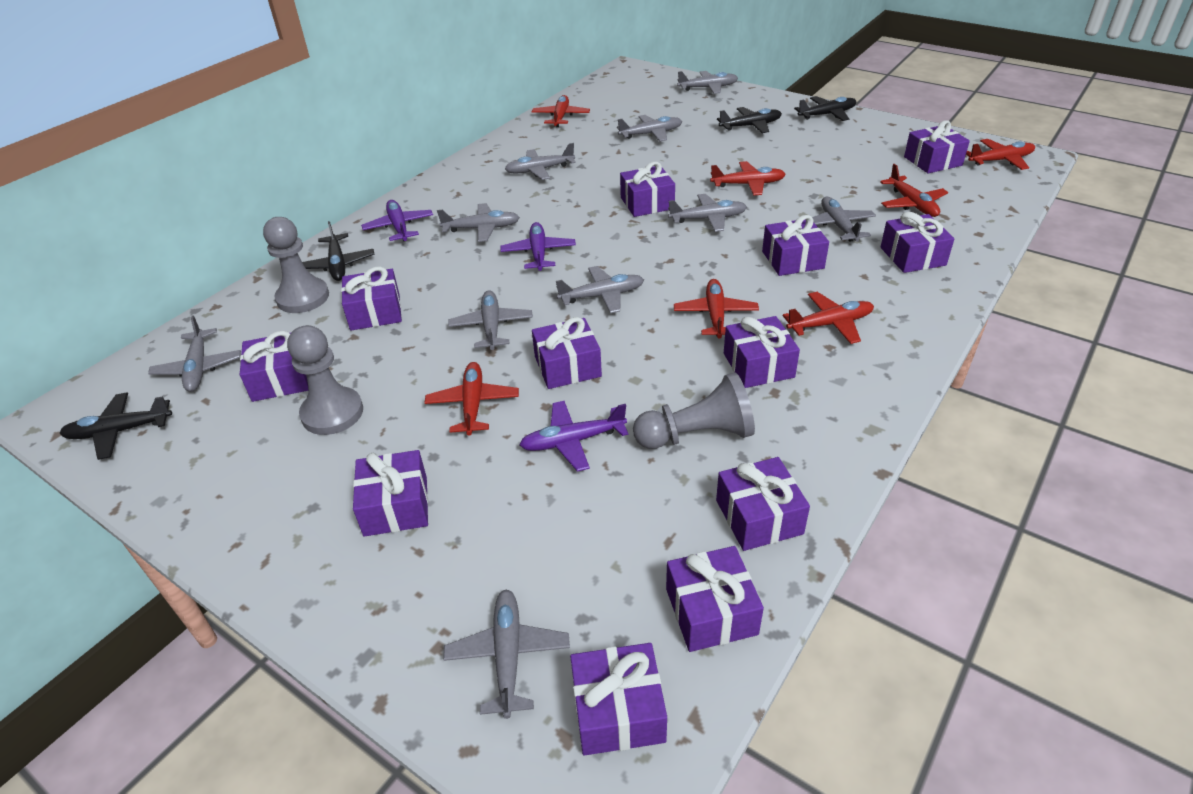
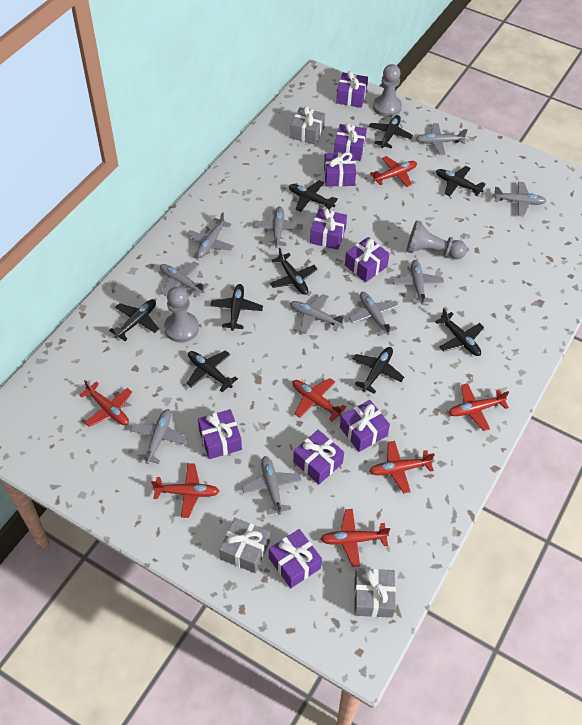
black plane: 4 -> 9
grey gift: 0 -> 3
purple gift: 12 -> 9
purple plane: 3 -> 0

